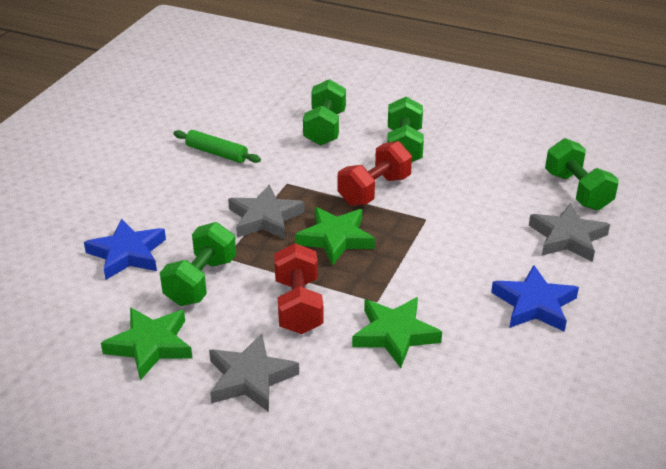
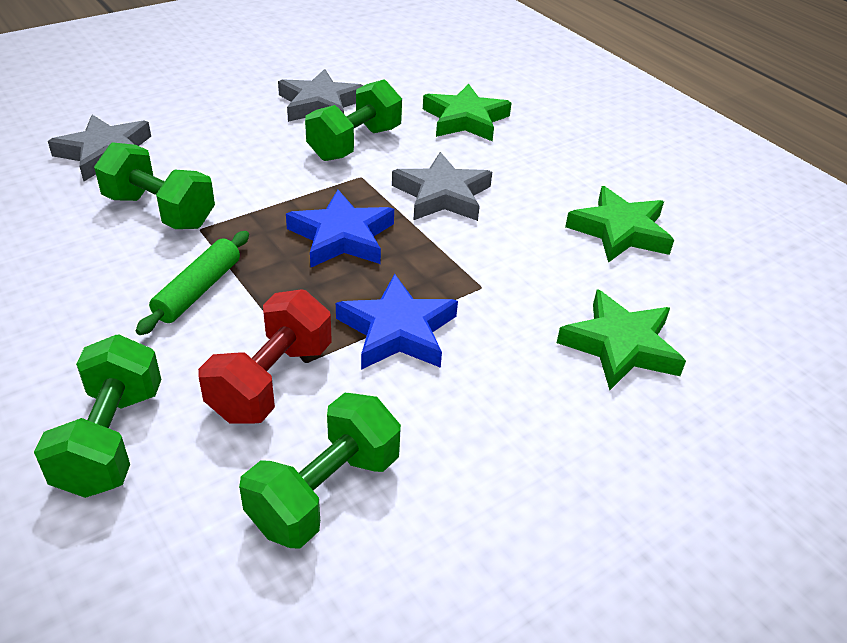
red dumbbell: 2 -> 1

